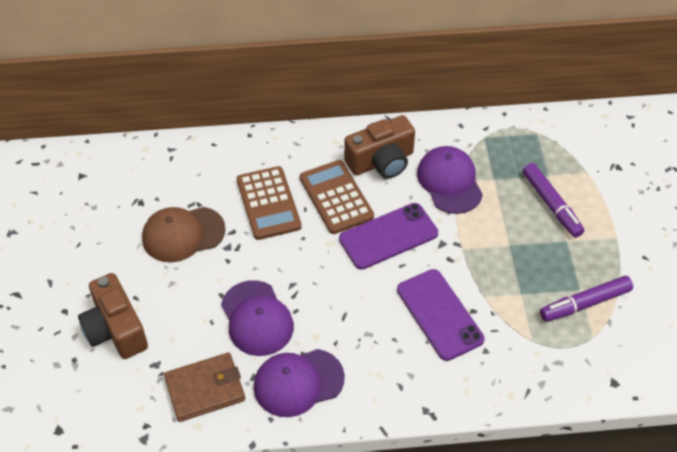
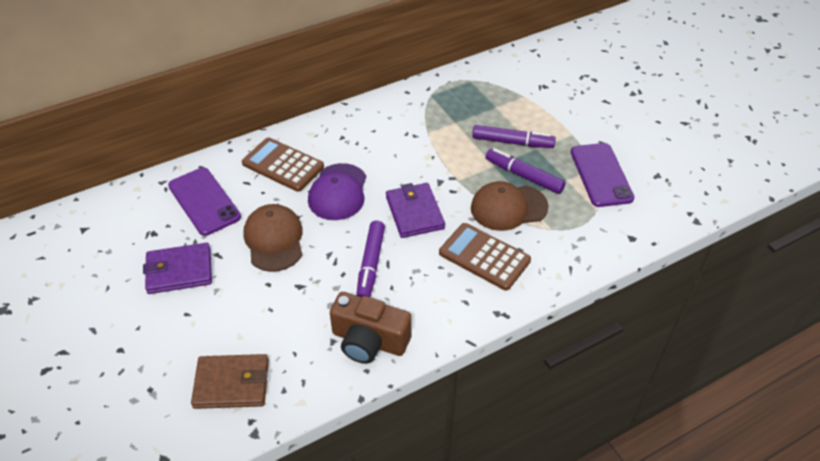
brown camera: 2 -> 1
brown cap: 1 -> 2
purple cap: 3 -> 1
purple marker: 2 -> 3
purple wallet: 0 -> 2

